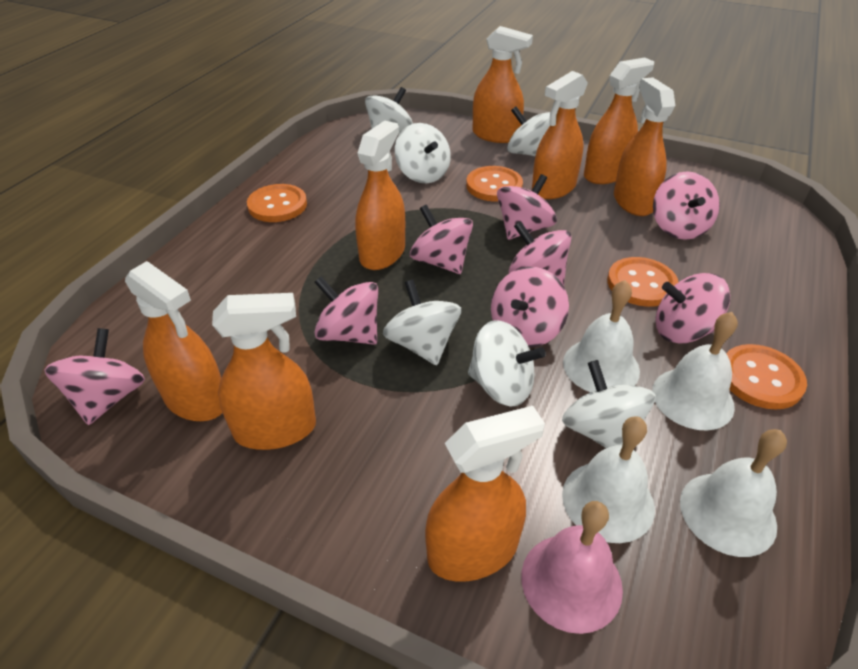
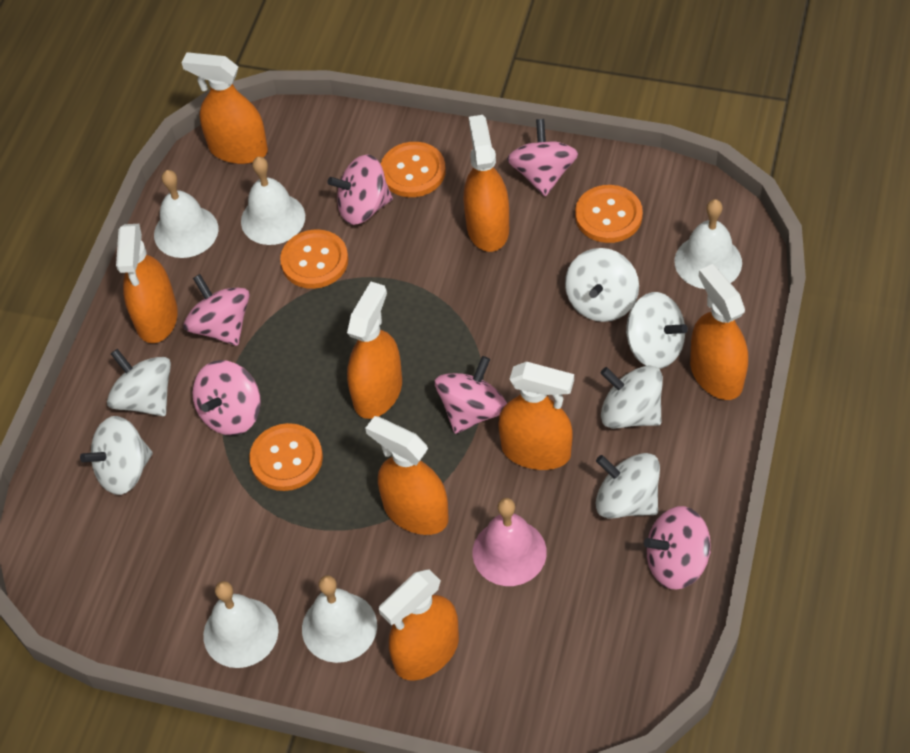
pink spinning top: 8 -> 6
white bell: 4 -> 5

